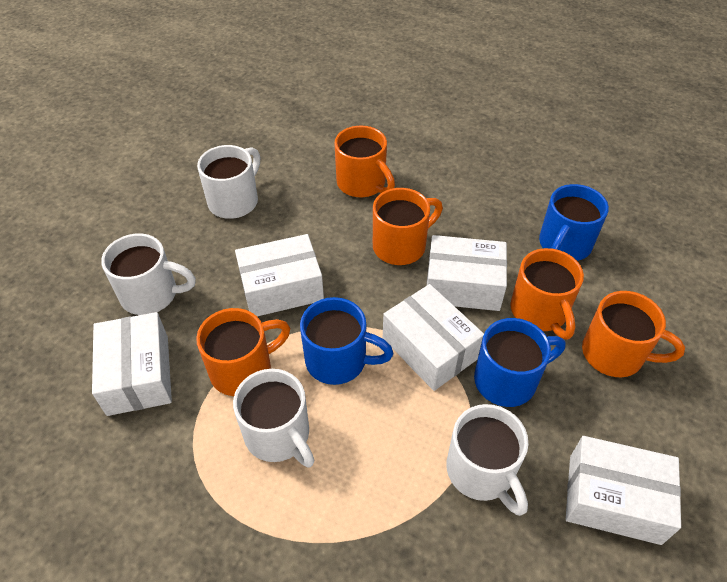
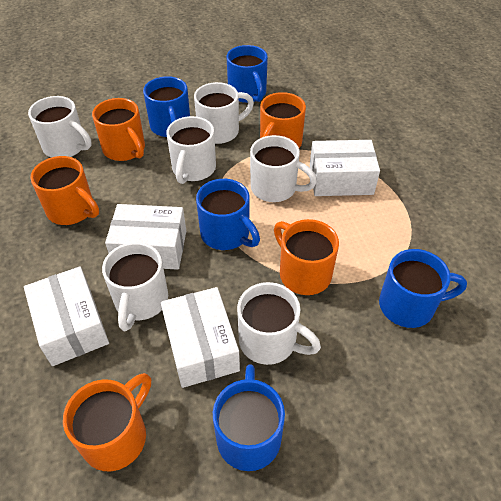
blue mug: 3 -> 5
white box: 5 -> 4
white mug: 4 -> 6

